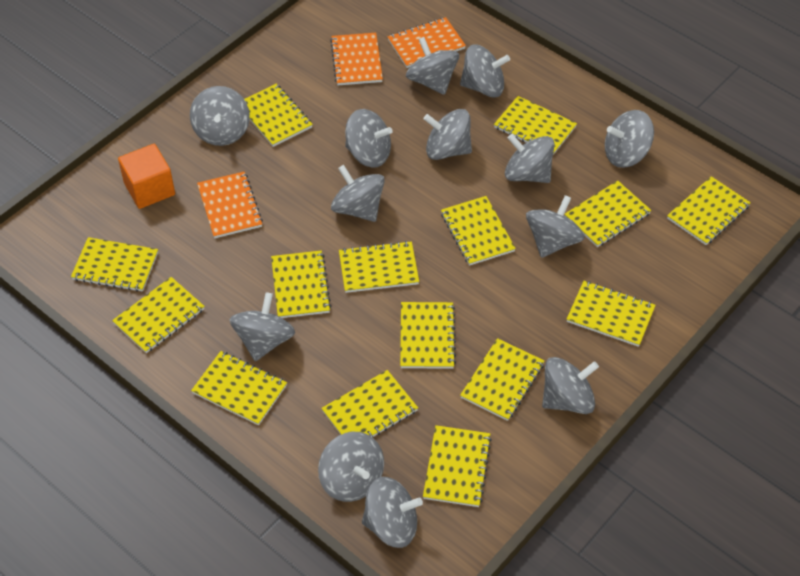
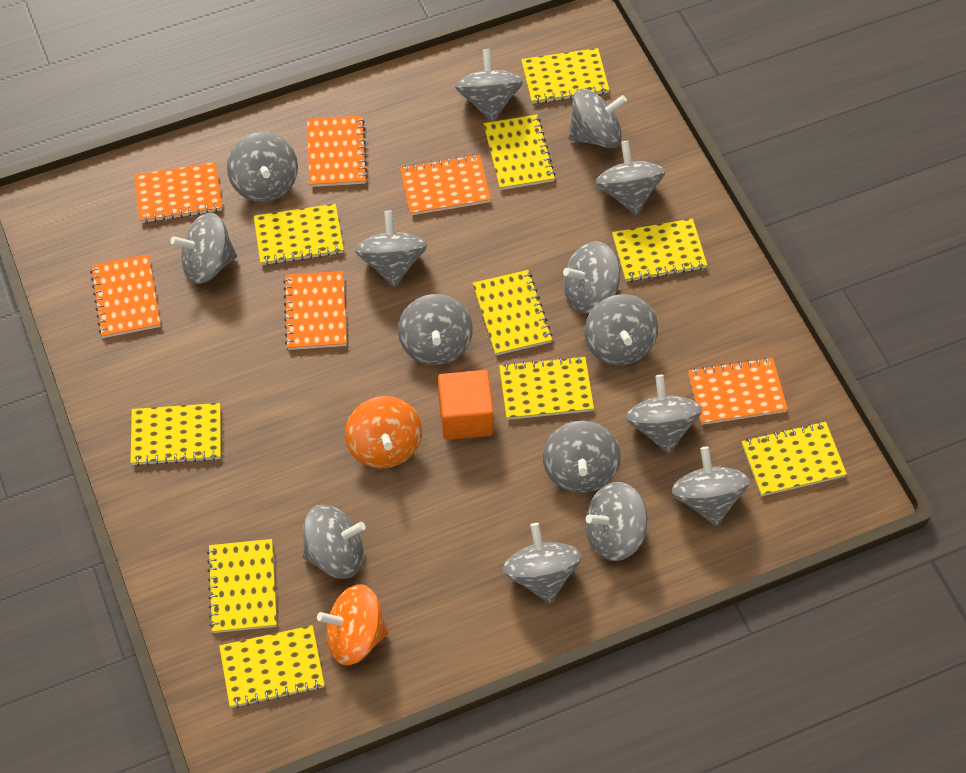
grey spinning top: 13 -> 15
orange notebook: 3 -> 6
orange spinning top: 0 -> 2
yellow notebook: 15 -> 10

